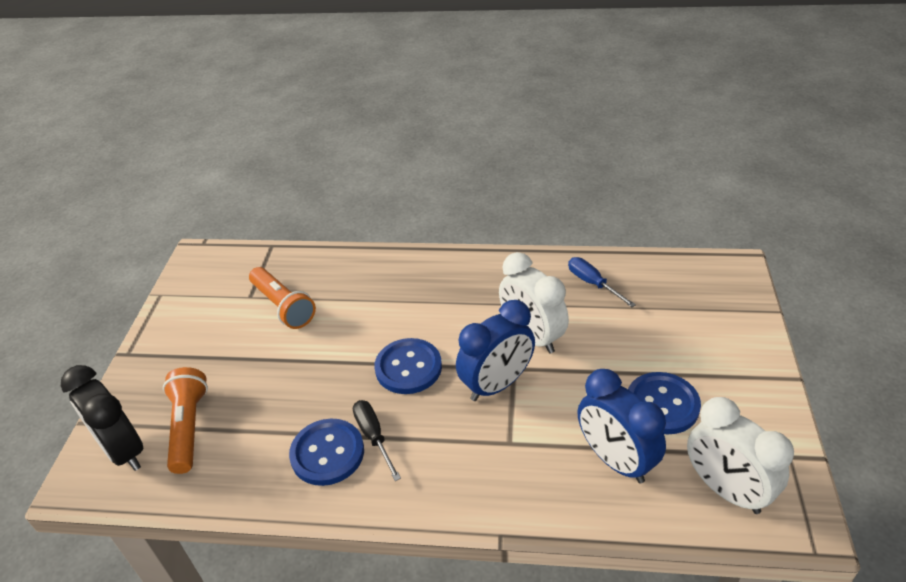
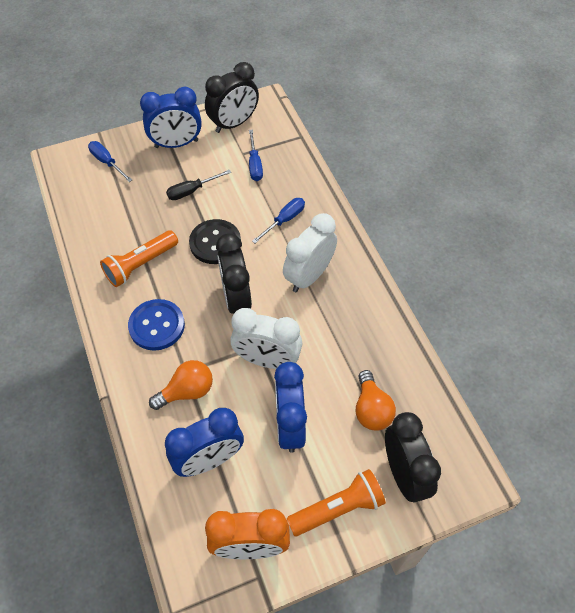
black button: 0 -> 1
black clock: 1 -> 3
blue button: 3 -> 1
blue clock: 2 -> 3
blue screwdriver: 1 -> 3
orange clock: 0 -> 1
orange light bulb: 0 -> 2

